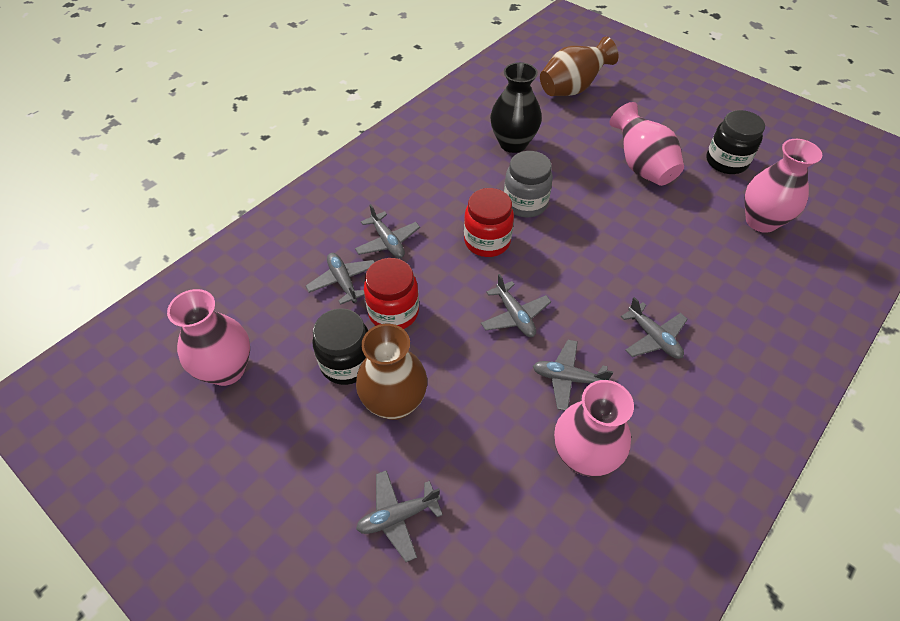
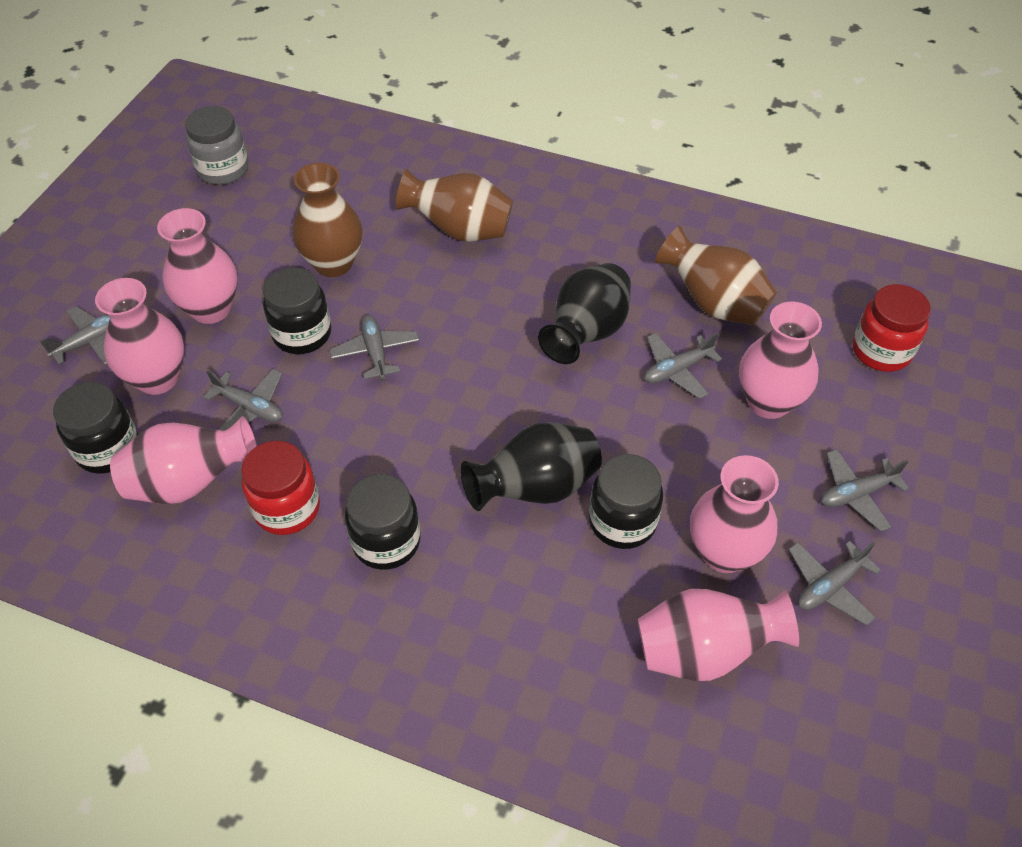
black jar: 2 -> 4
black vase: 1 -> 2
brown vase: 2 -> 3
pink vase: 4 -> 6

